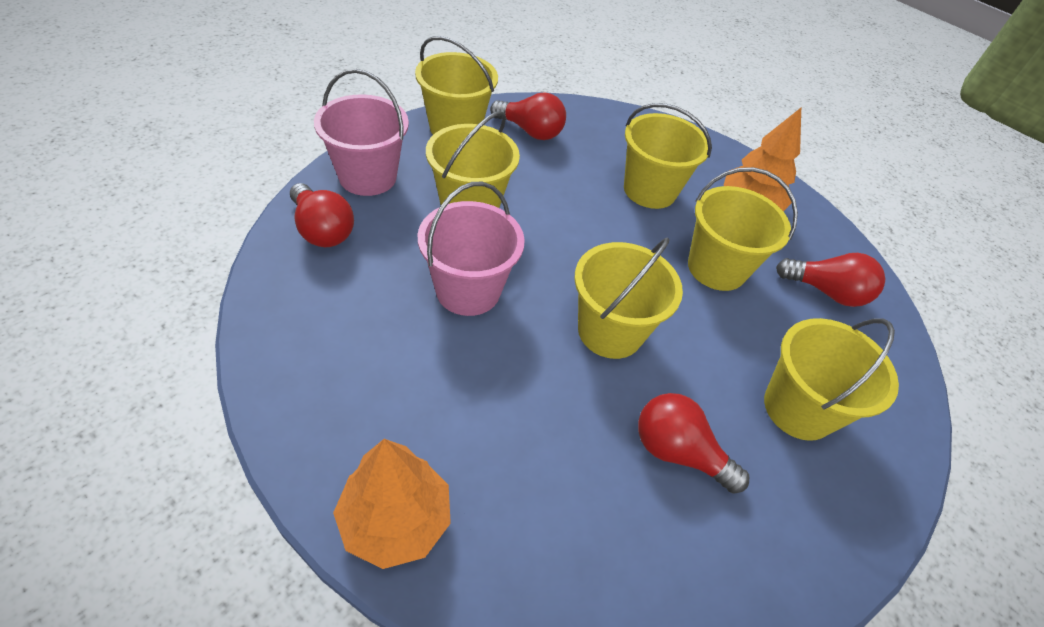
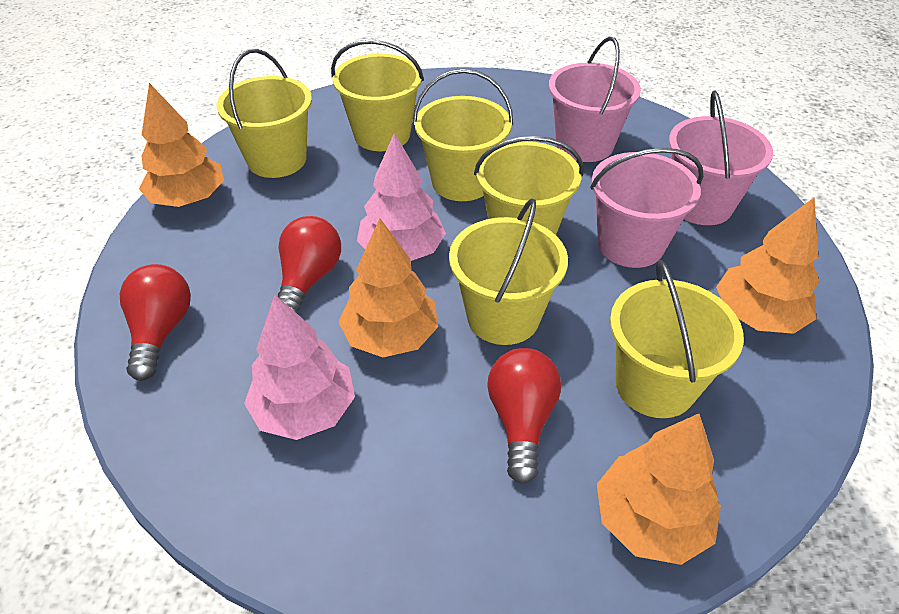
orange tree: 2 -> 4
pink bucket: 2 -> 3
pink tree: 0 -> 2
red light bulb: 4 -> 3

